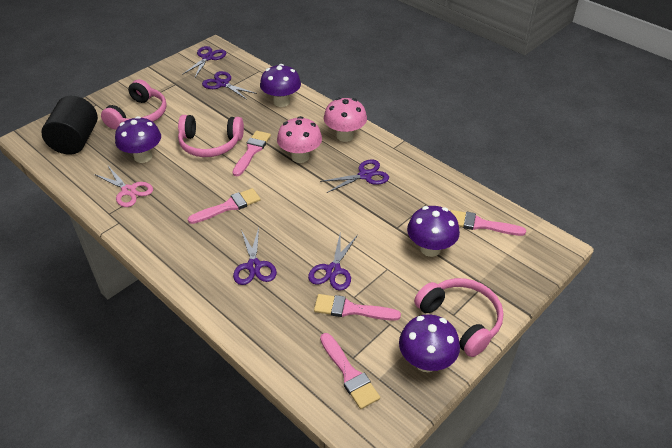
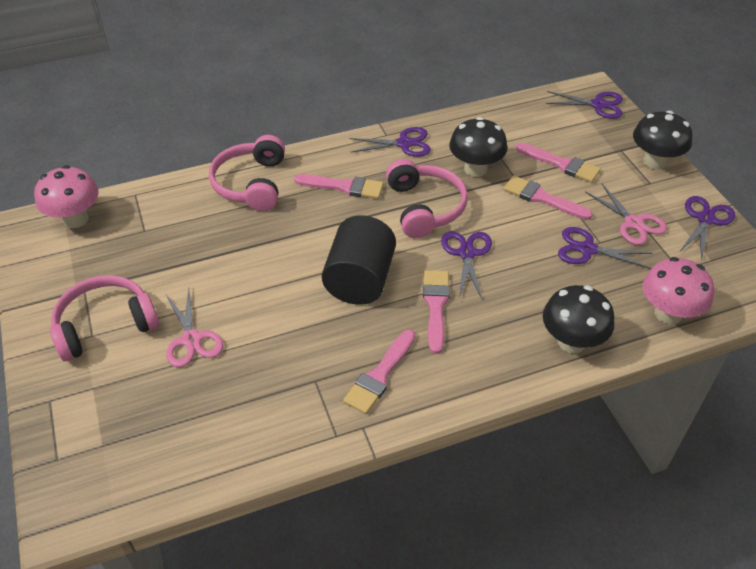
black mushroom: 0 -> 3
pink scissors: 1 -> 2
purple mushroom: 4 -> 0

